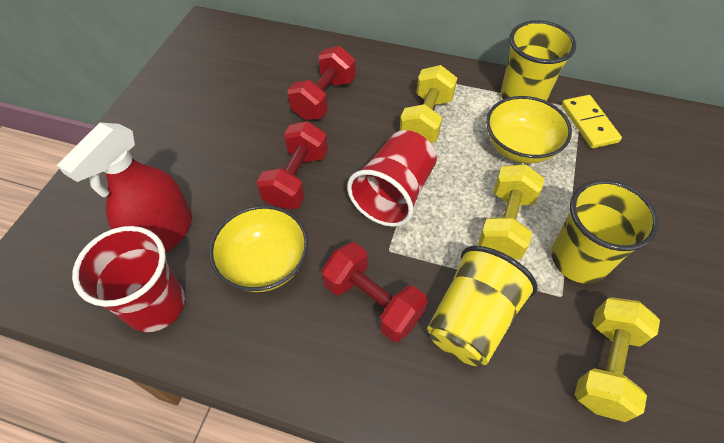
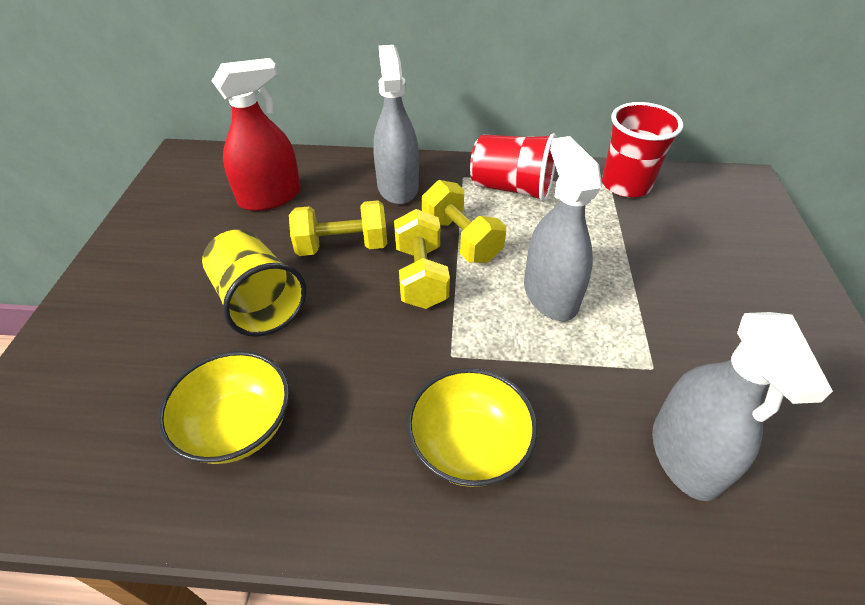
grey spray bottle: 0 -> 3
red dumbbell: 3 -> 0
yellow cup: 3 -> 1
yellow domino: 1 -> 0

